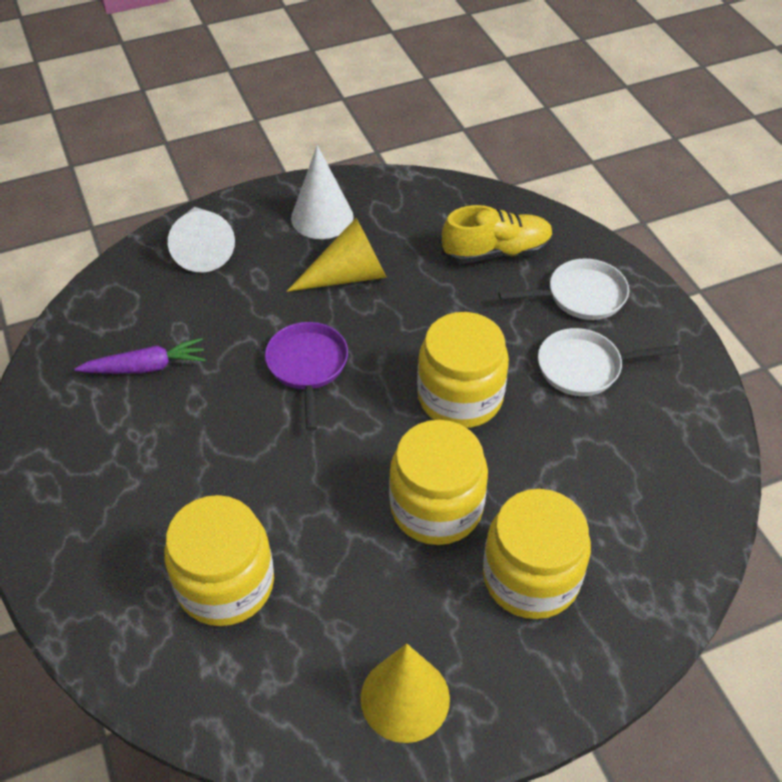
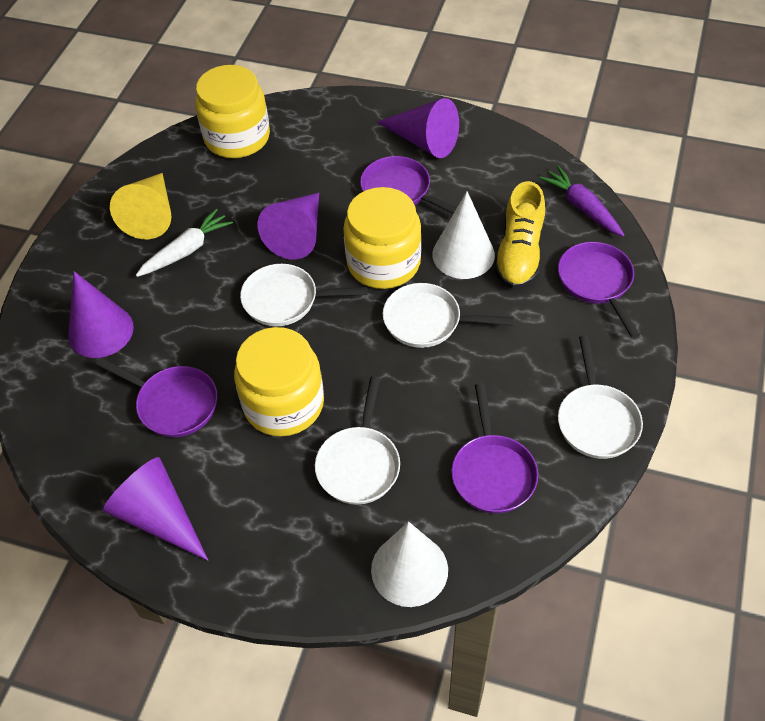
purple cone: 0 -> 4
purple pan: 1 -> 4
white carrot: 0 -> 1
white pan: 2 -> 4
yellow cone: 2 -> 1
yellow jar: 4 -> 3

